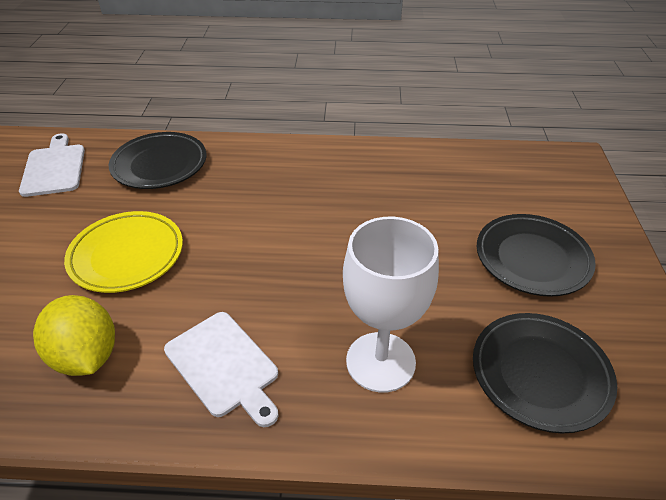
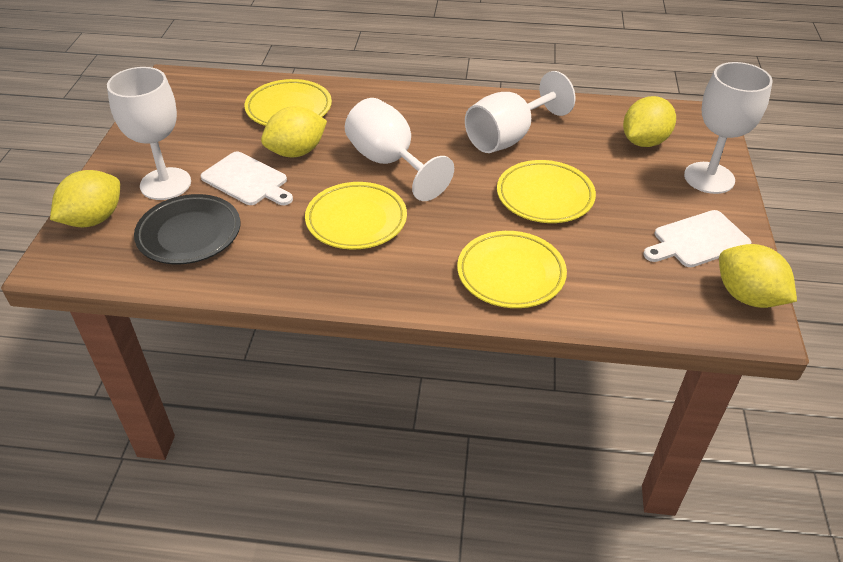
black plate: 3 -> 1
white goblet: 1 -> 4
yellow lemon: 1 -> 4
yellow plate: 1 -> 4

